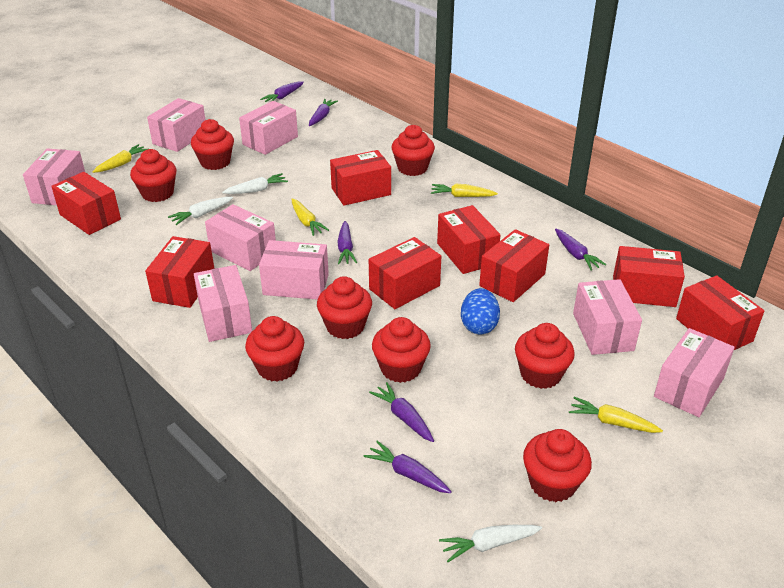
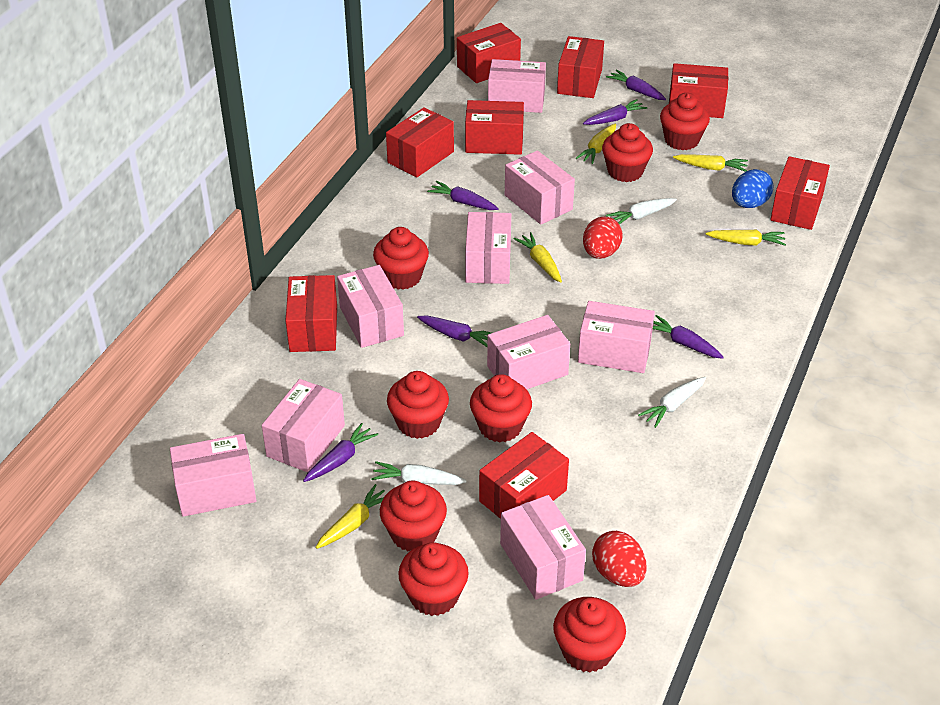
pink box: 8 -> 9
red egg: 0 -> 2
yellow carrot: 4 -> 5

